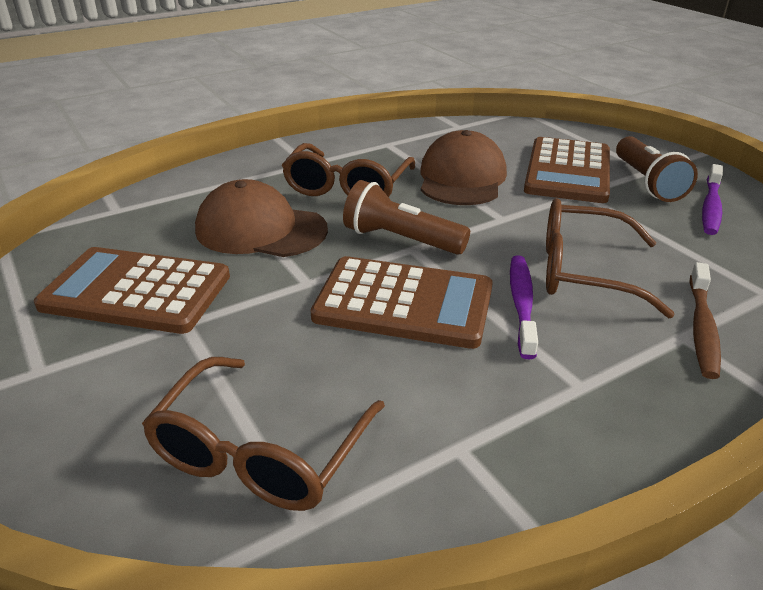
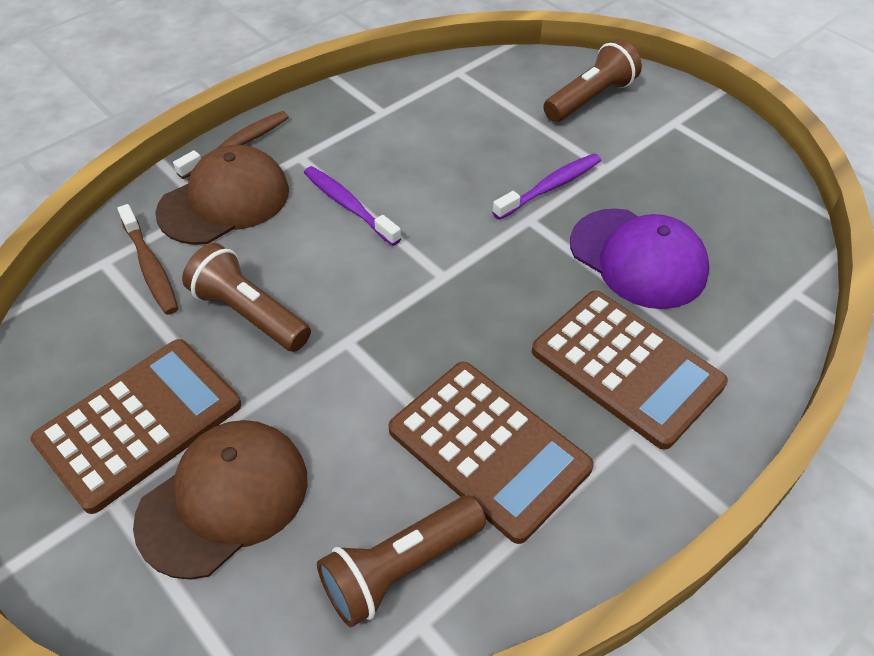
brown flashlight: 2 -> 3
brown glasses: 3 -> 0
brown toothbrush: 1 -> 2
purple cap: 0 -> 1

